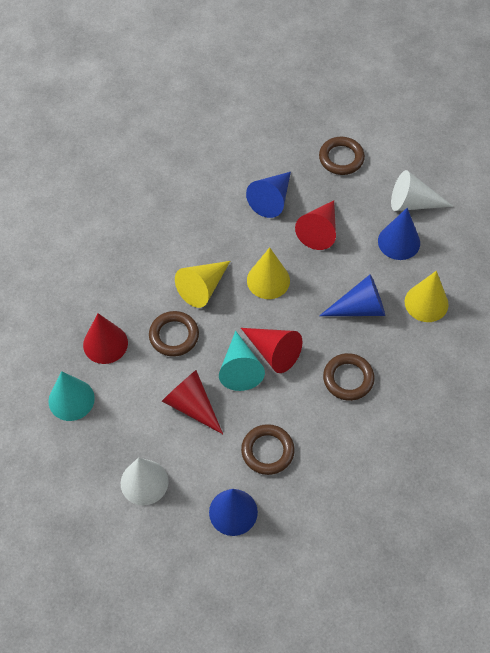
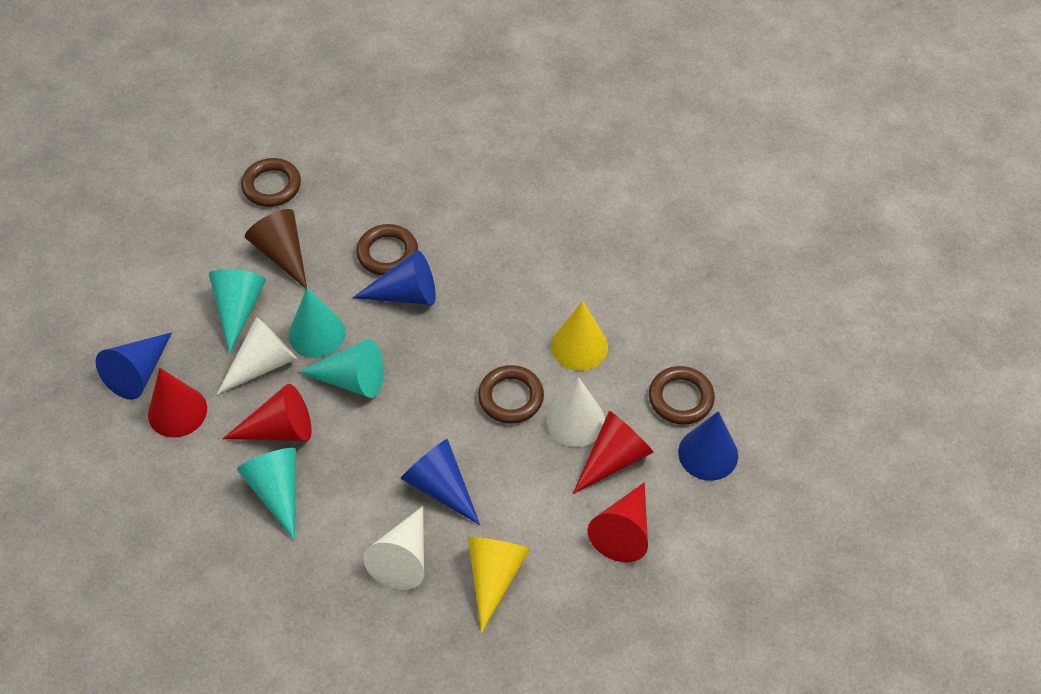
brown cone: 0 -> 1
turquoise cone: 2 -> 4
white cone: 2 -> 3
yellow cone: 3 -> 2

